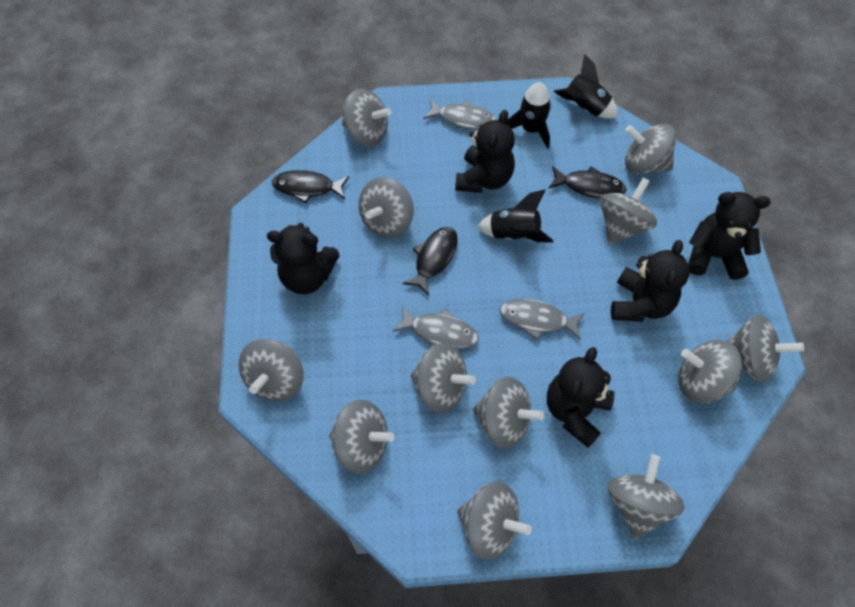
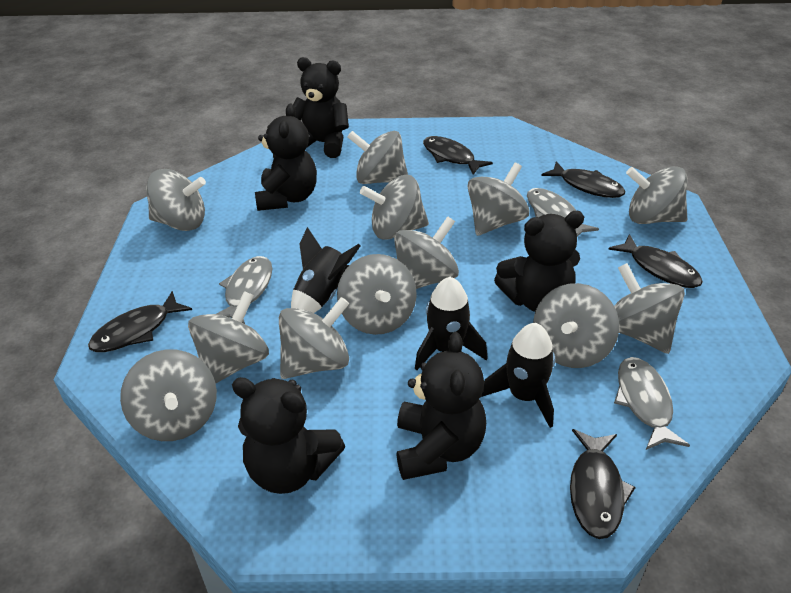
black fish: 3 -> 5

